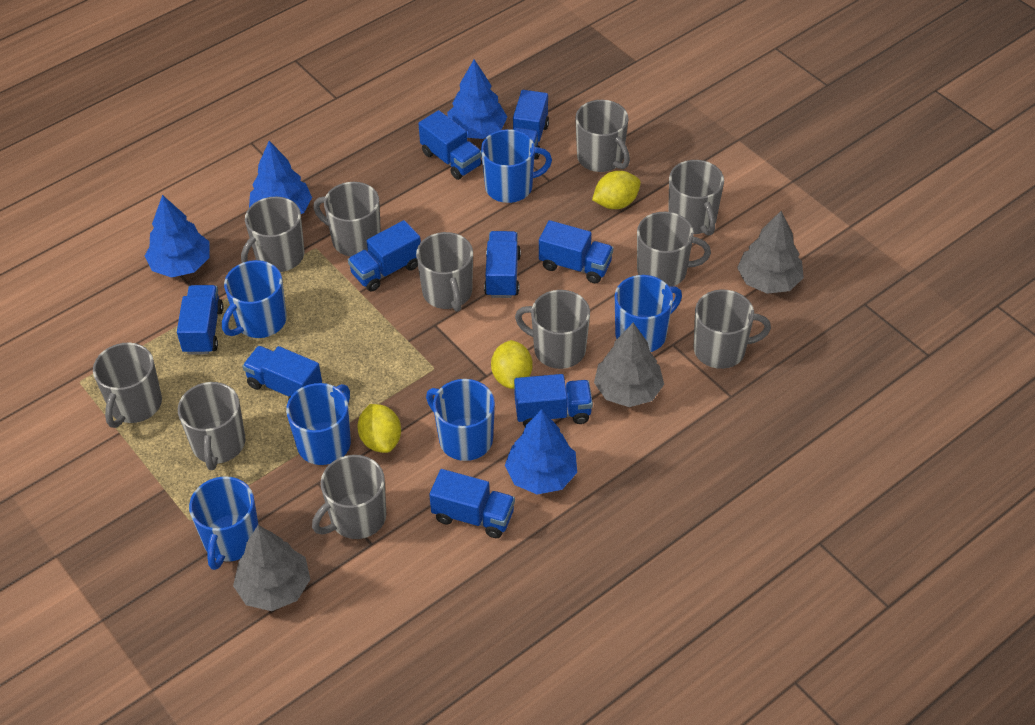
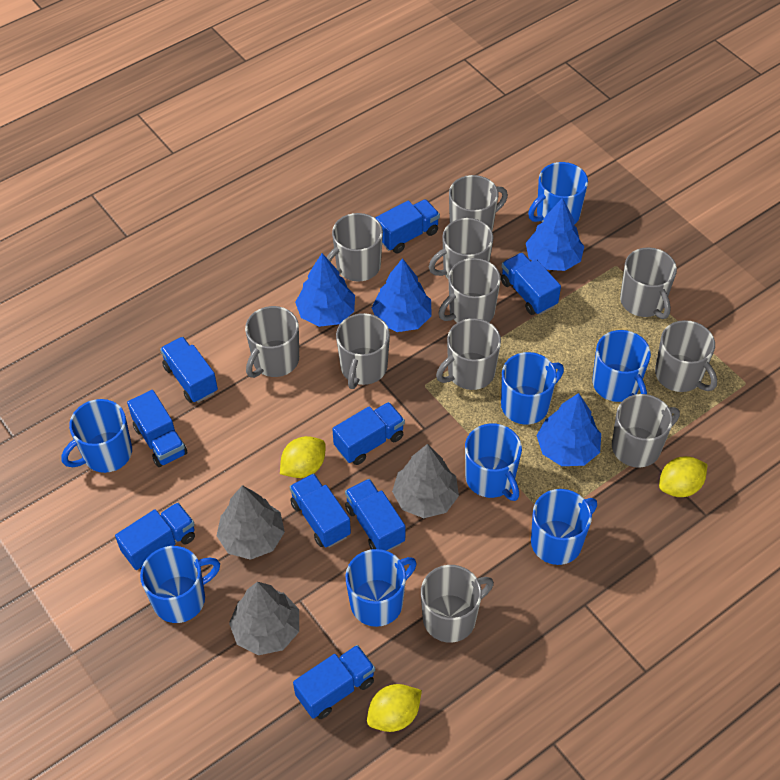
blue mug: 6 -> 8

